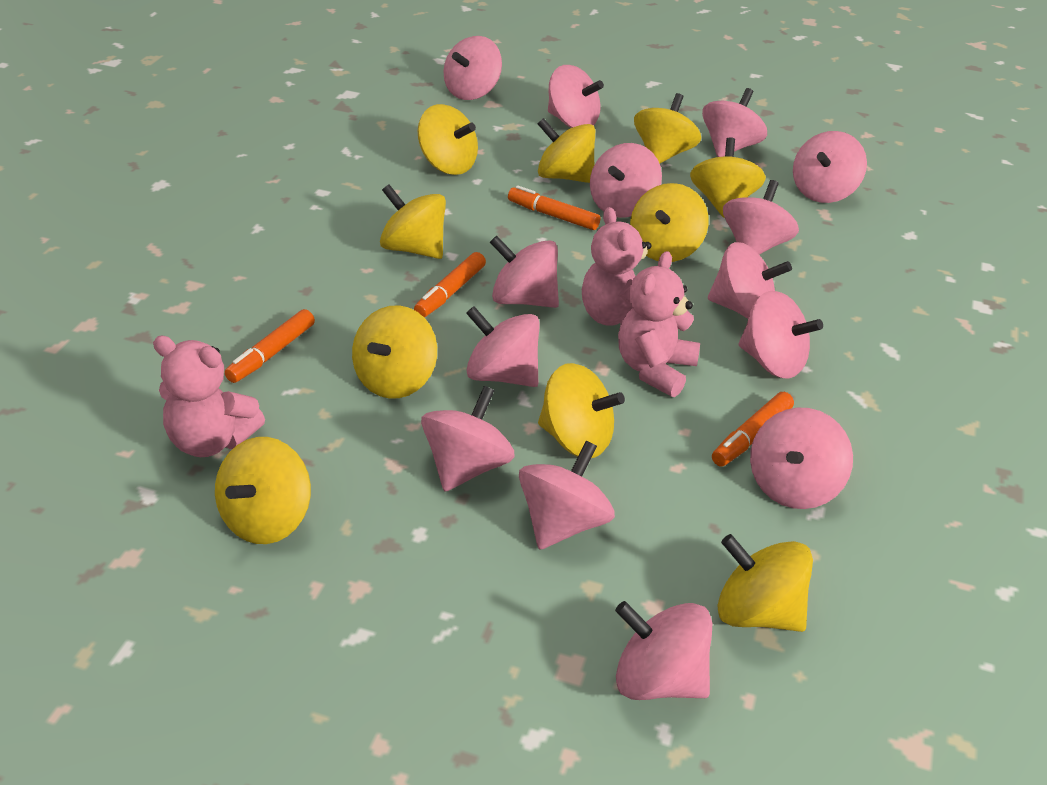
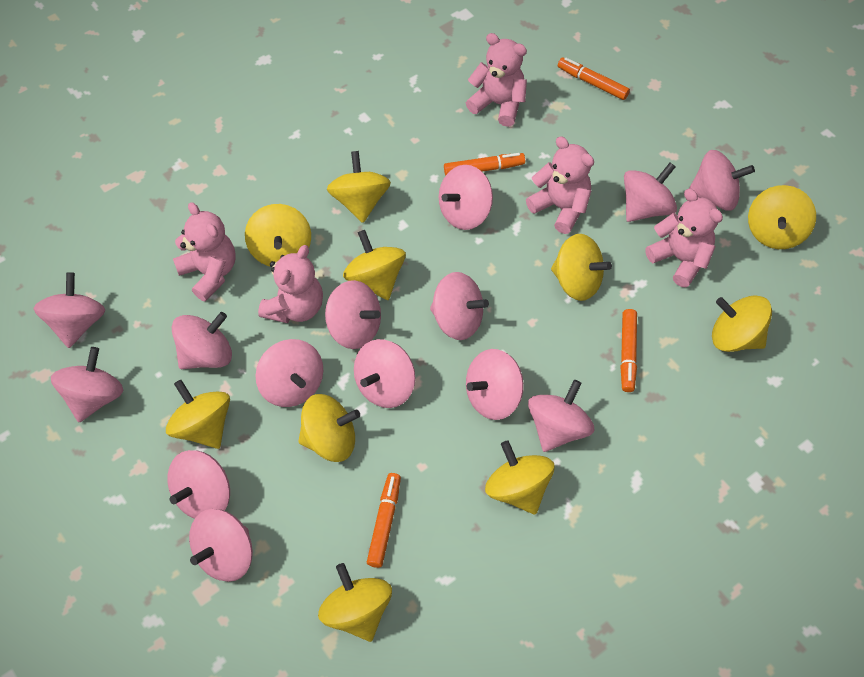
pink teddy bear: 3 -> 5

